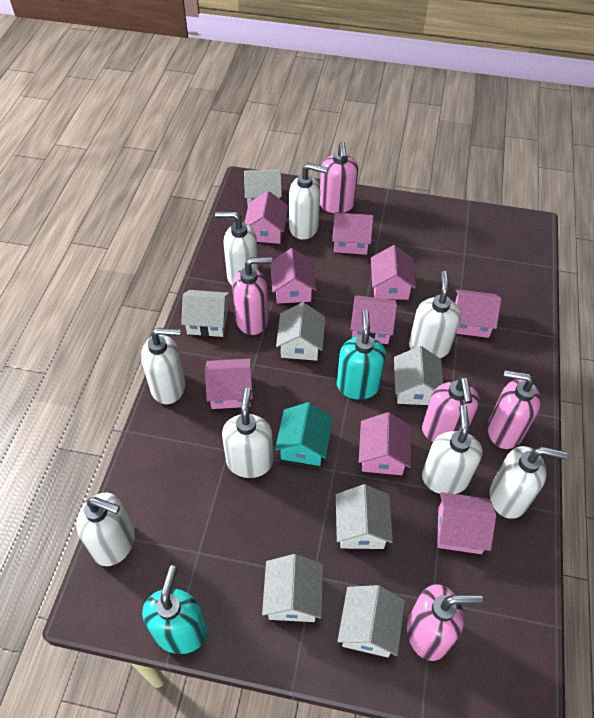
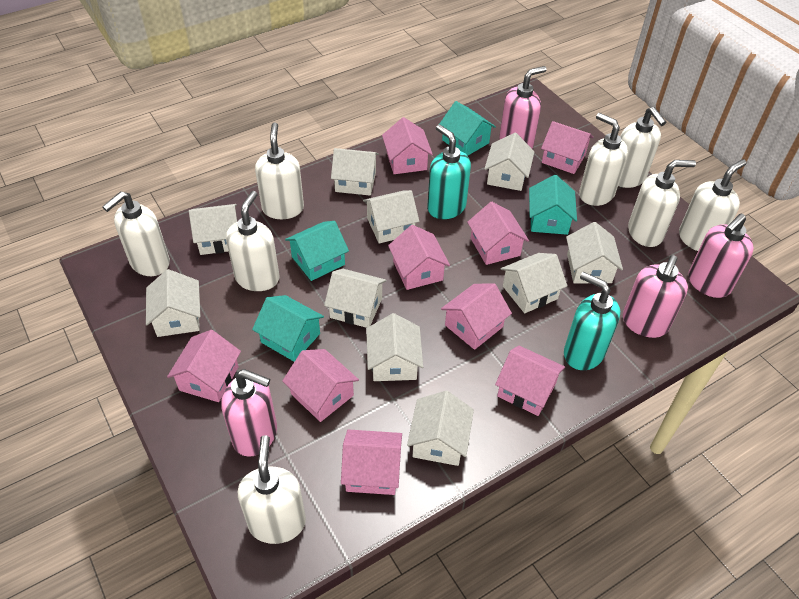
pink soap dispenser: 5 -> 4
turquoise house: 1 -> 4
white house: 7 -> 10

